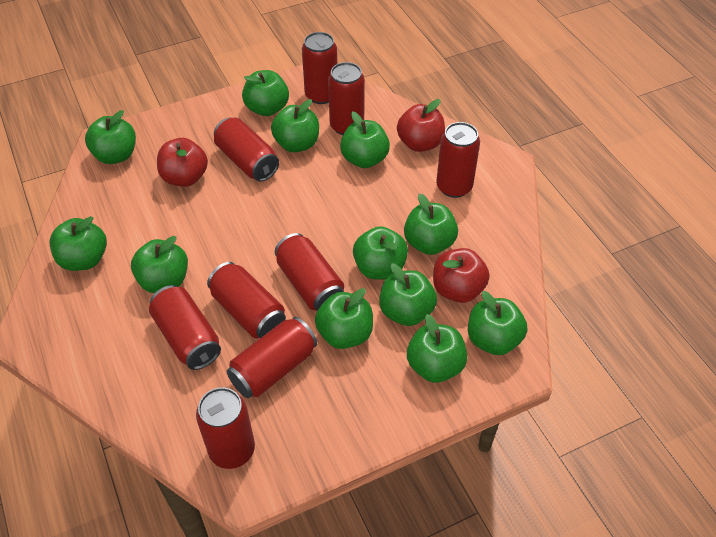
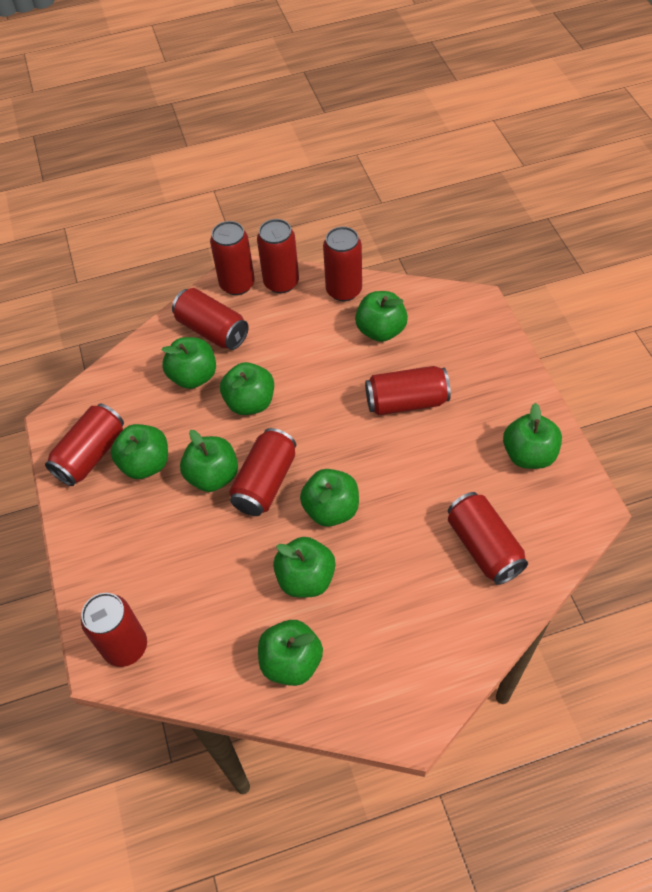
green apple: 12 -> 9
red apple: 3 -> 0

